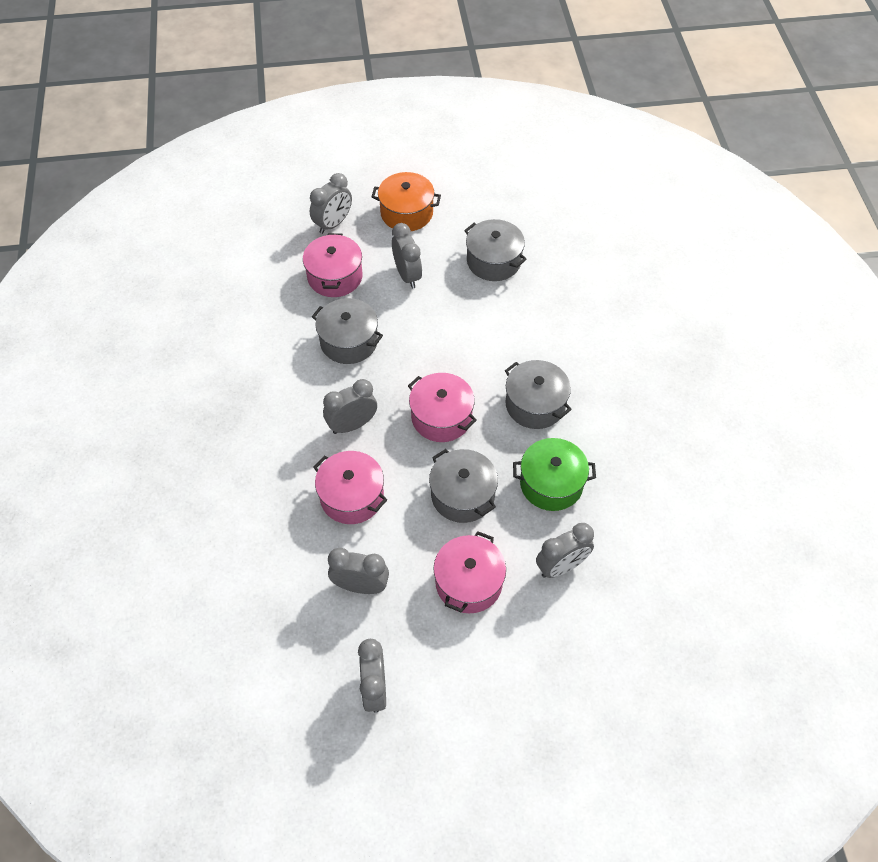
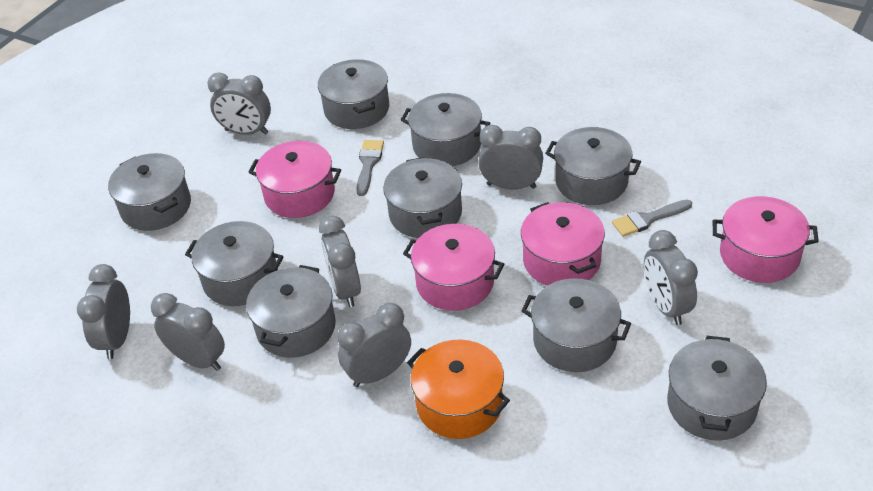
green pot: 1 -> 0
grey brush: 0 -> 2
grey clock: 6 -> 7
grey pot: 4 -> 9

